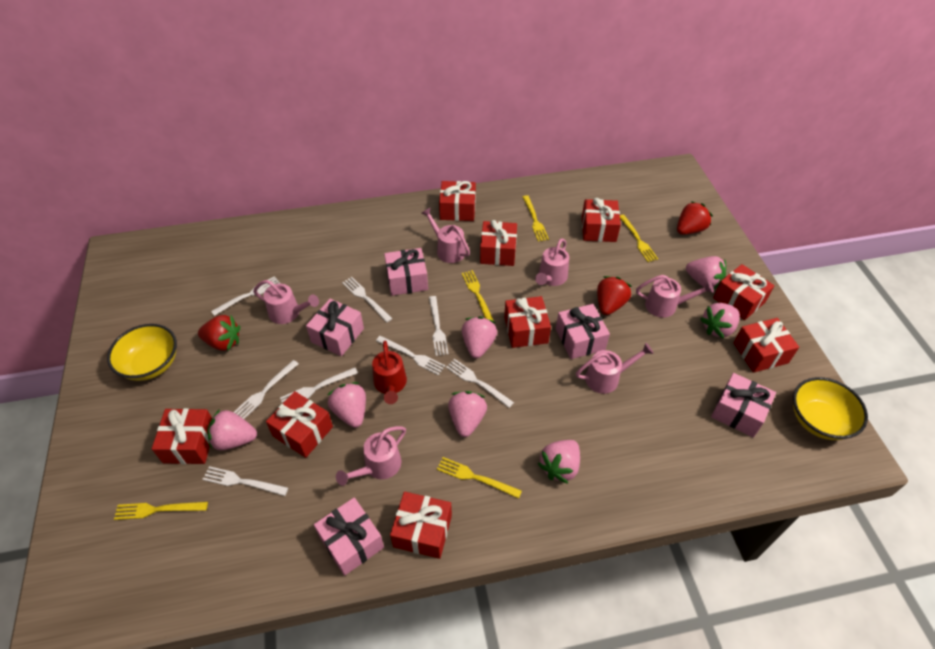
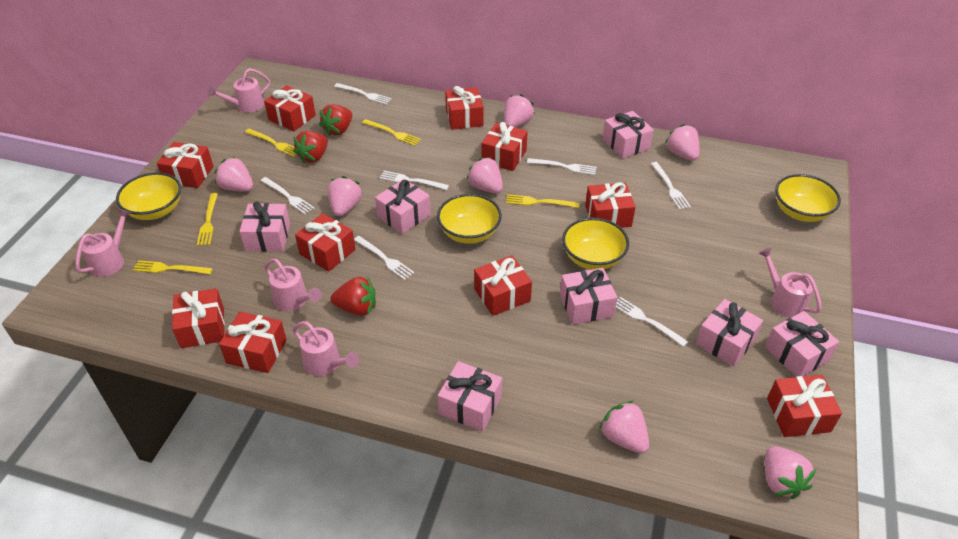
pink gift: 5 -> 7
pink watering can: 6 -> 5
red gift: 9 -> 10
red watering can: 1 -> 0
white fork: 8 -> 7
yellow bowl: 2 -> 4

